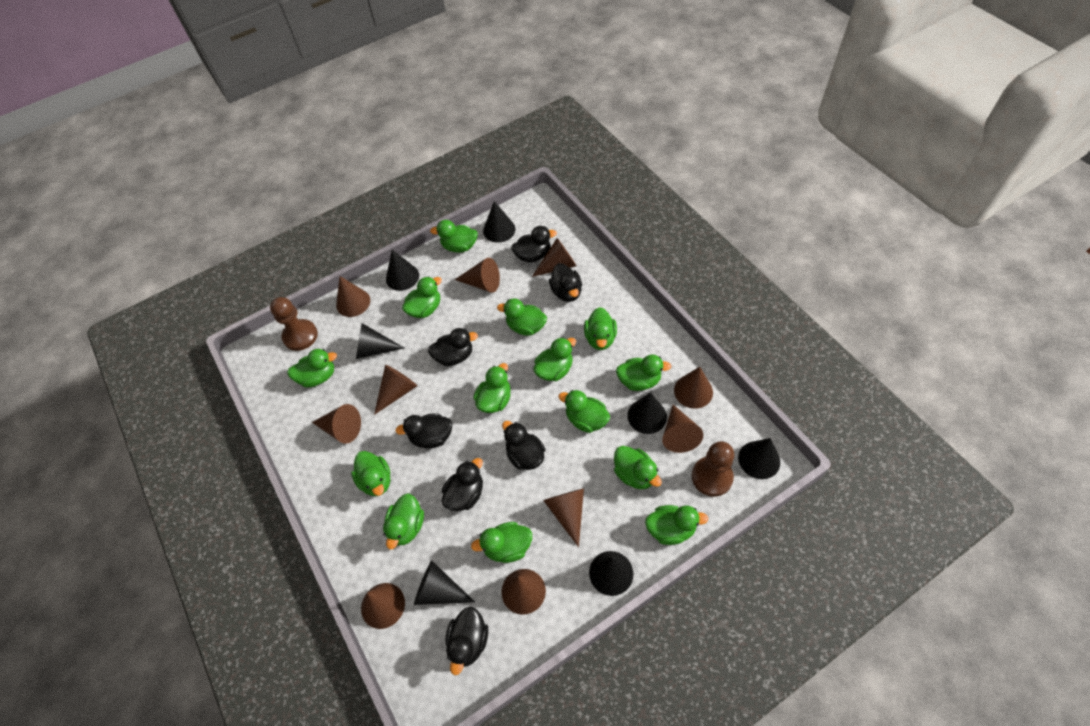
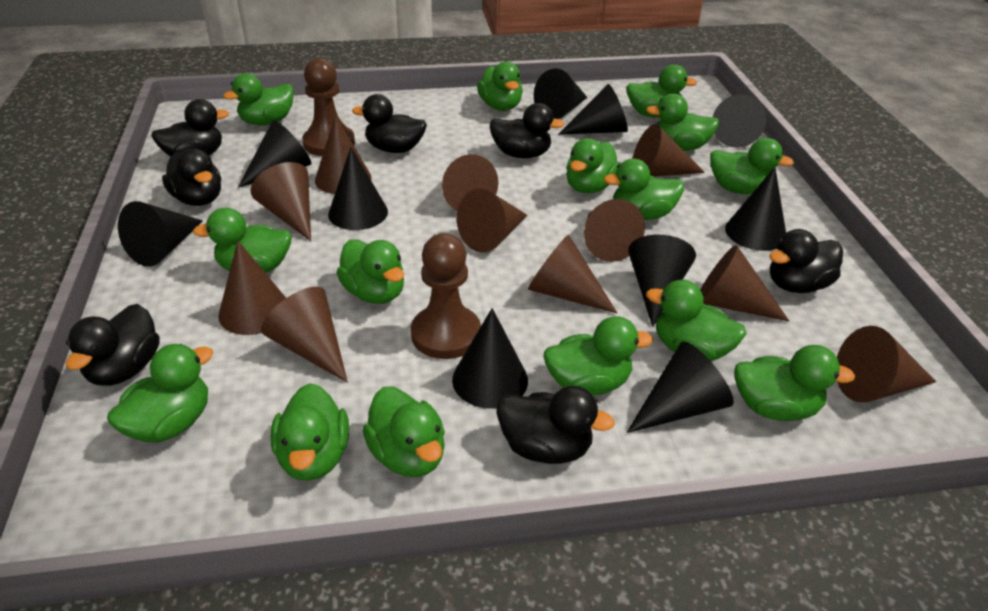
black cone: 7 -> 10
brown cone: 10 -> 11
green duck: 14 -> 15

